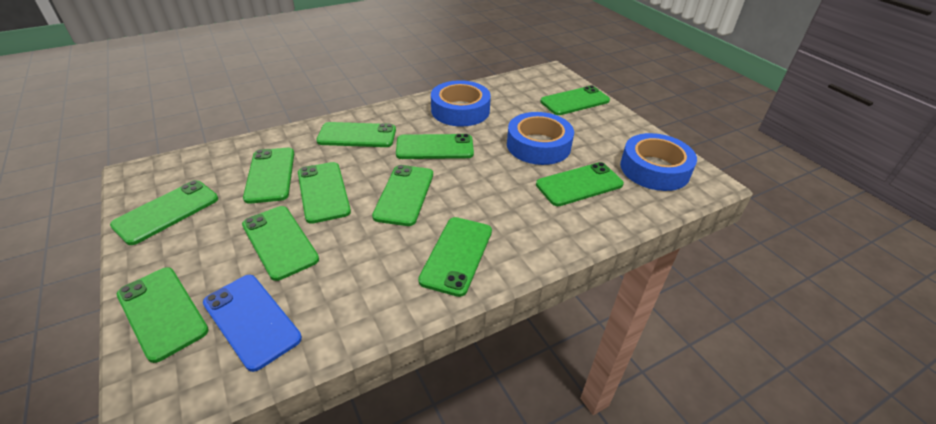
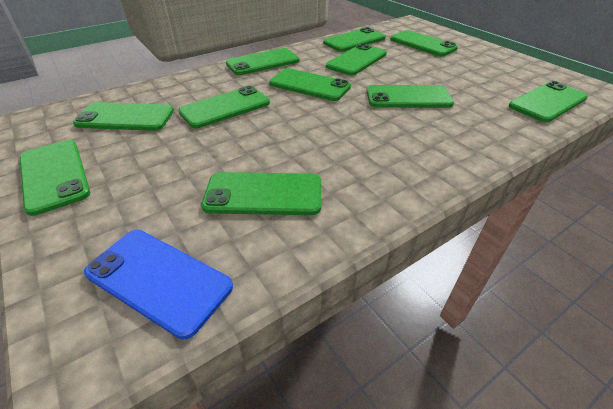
blue tape: 3 -> 0

